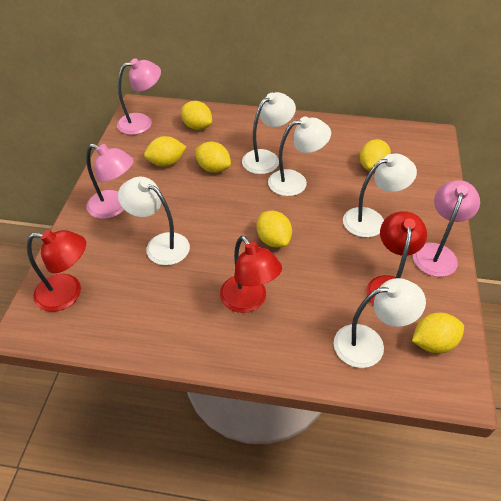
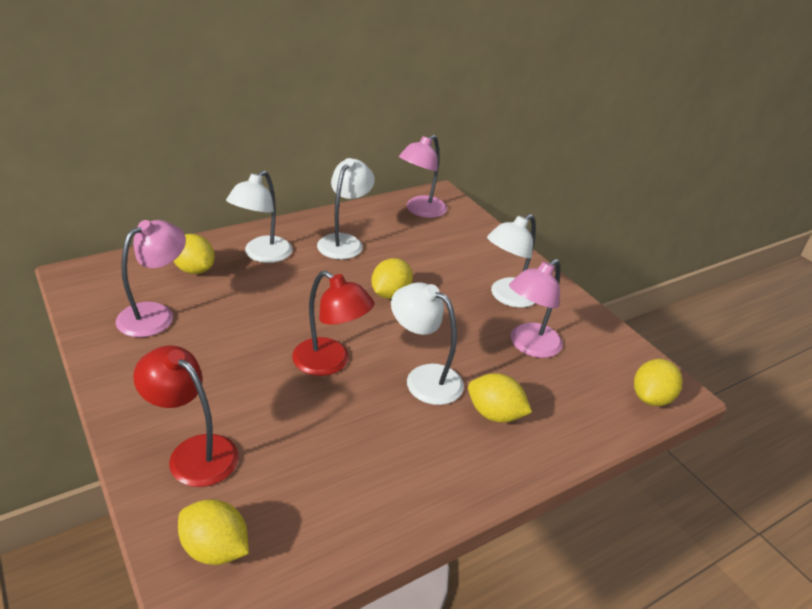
red lamp: 3 -> 2
white lamp: 5 -> 4
yellow lemon: 6 -> 5

